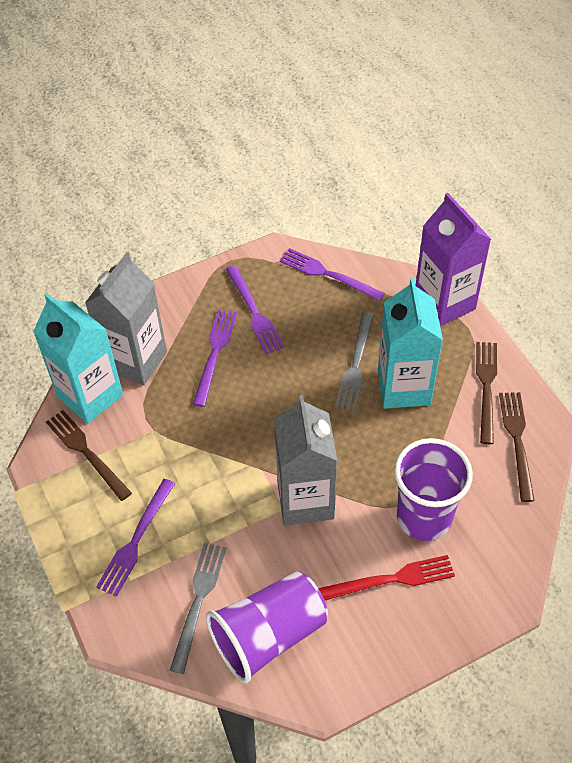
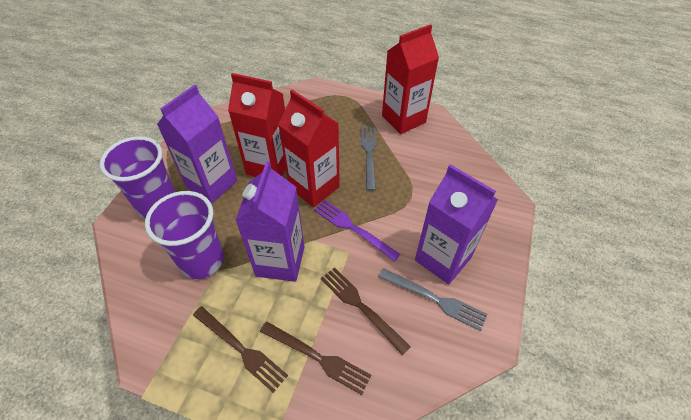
grey carton: 2 -> 0
purple carton: 1 -> 3
purple fork: 4 -> 1
red carton: 0 -> 3
red fork: 1 -> 0
turquoise carton: 2 -> 0

